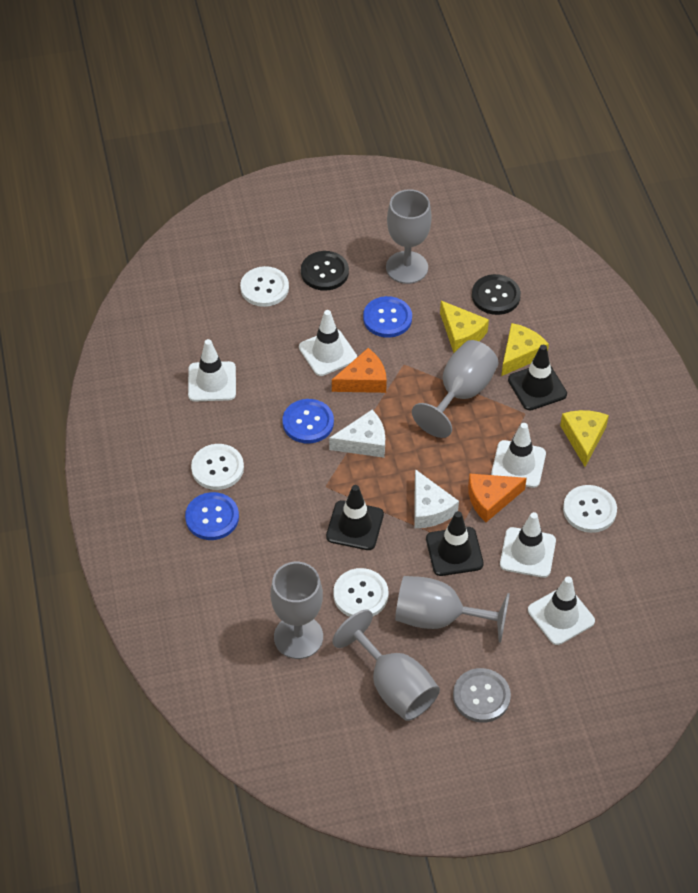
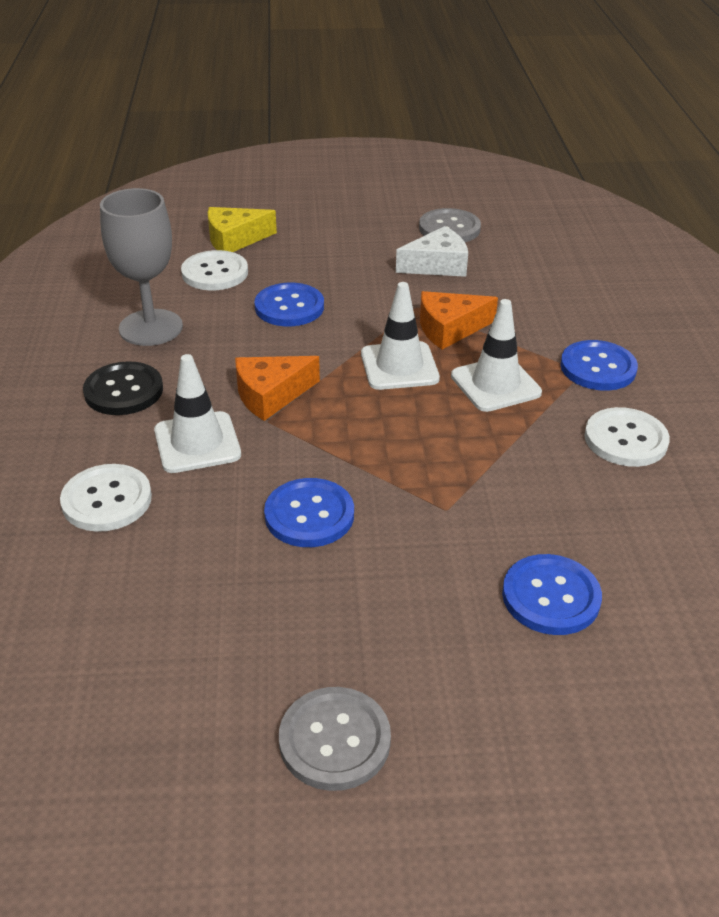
black button: 2 -> 1
black traffic cone: 3 -> 0
blue button: 3 -> 4
grey button: 1 -> 2
grey goblet: 5 -> 1
white button: 4 -> 3
white cheese: 2 -> 1
white traffic cone: 5 -> 3
yellow cheese: 3 -> 1

